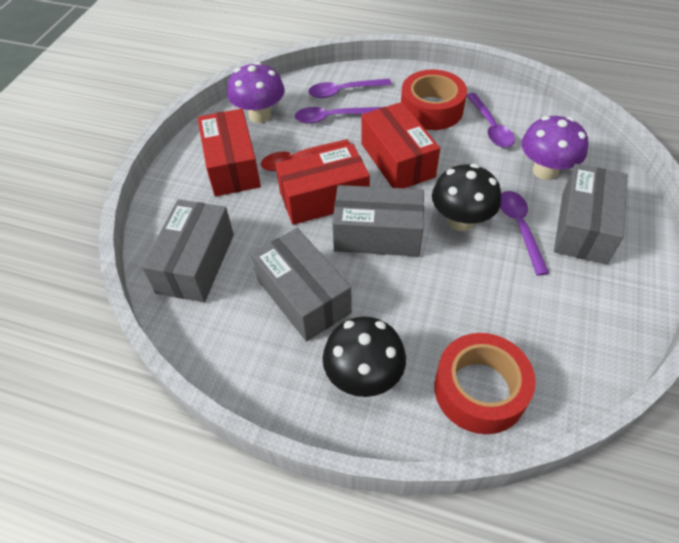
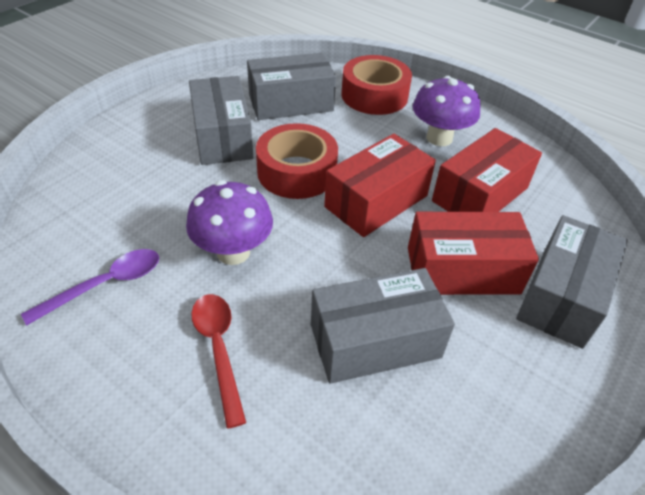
black mushroom: 2 -> 0
purple spoon: 4 -> 1

